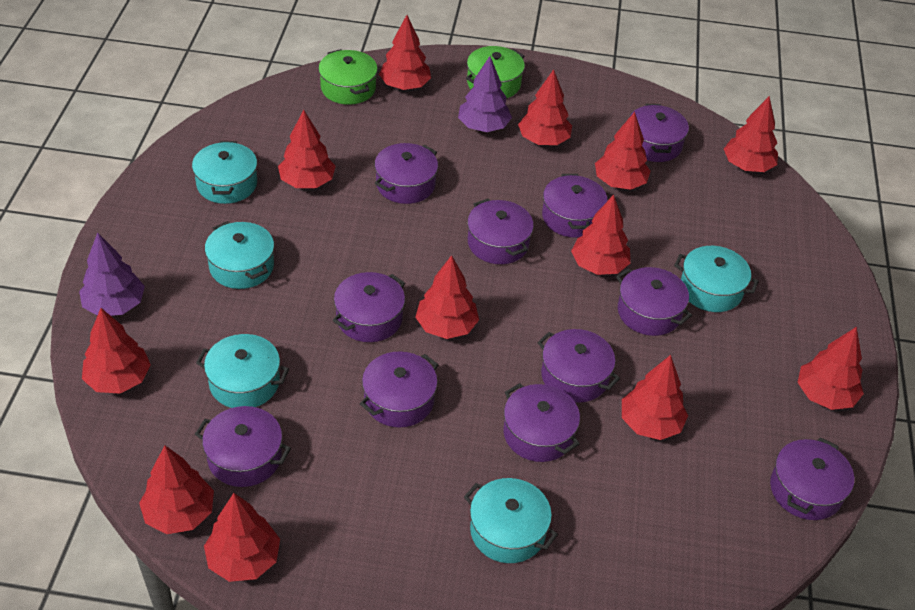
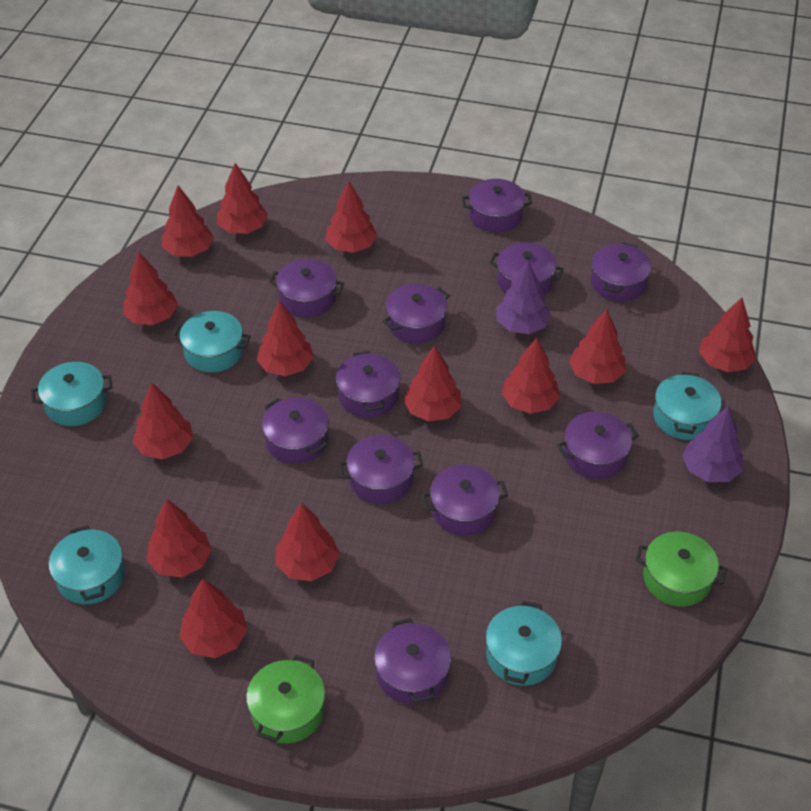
red tree: 12 -> 13

